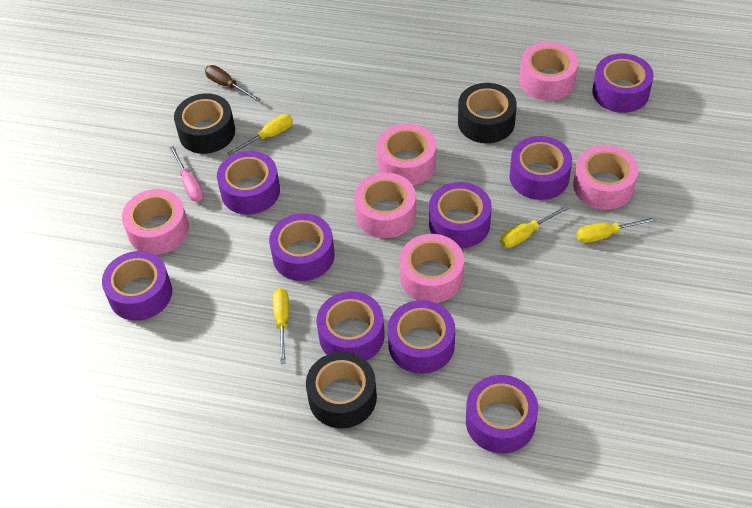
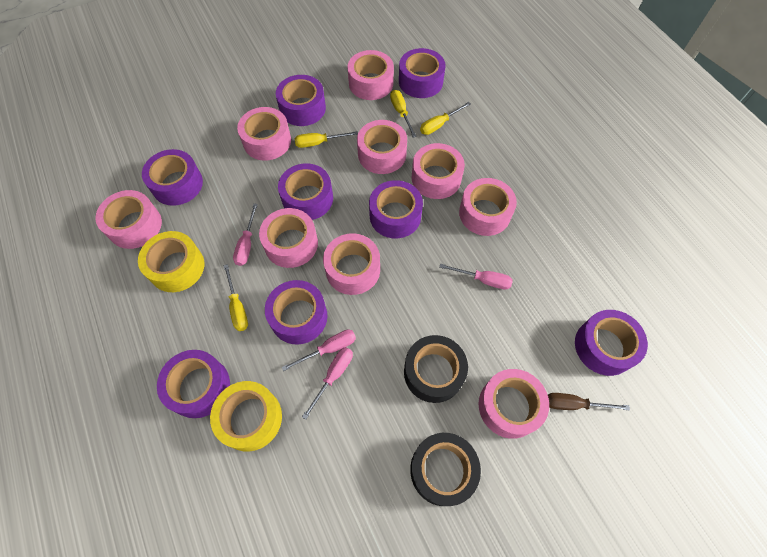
black tape: 3 -> 2
pink screwdriver: 1 -> 4
pink tape: 6 -> 9
purple tape: 9 -> 8
yellow tape: 0 -> 2

